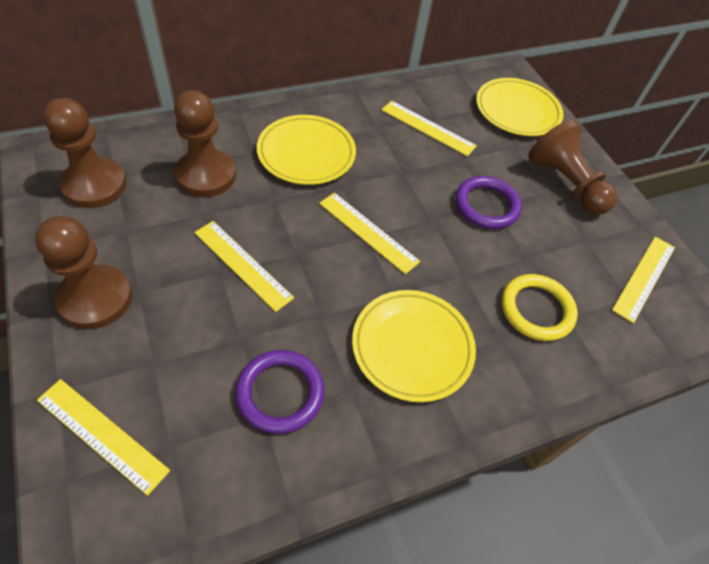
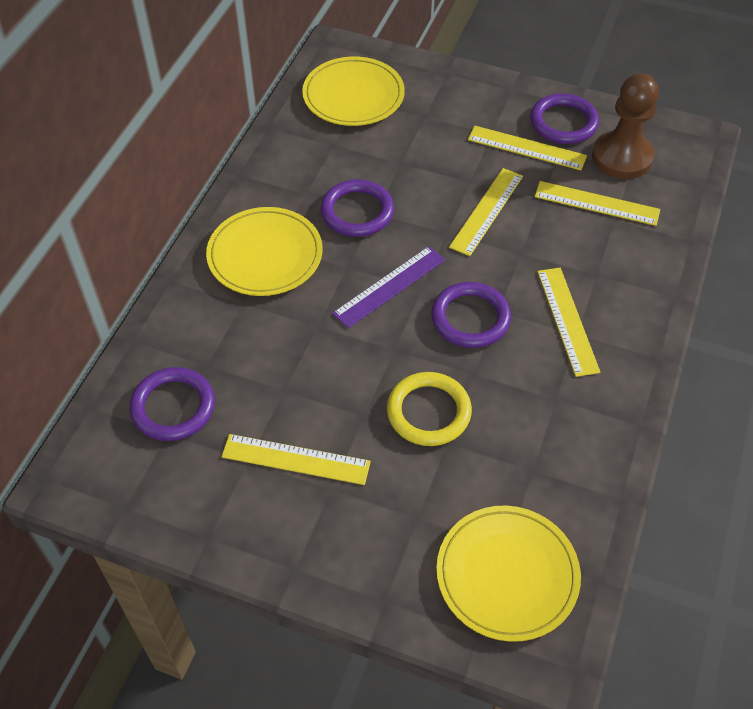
brown pawn: 4 -> 1
purple ring: 2 -> 4
purple ruler: 0 -> 1

